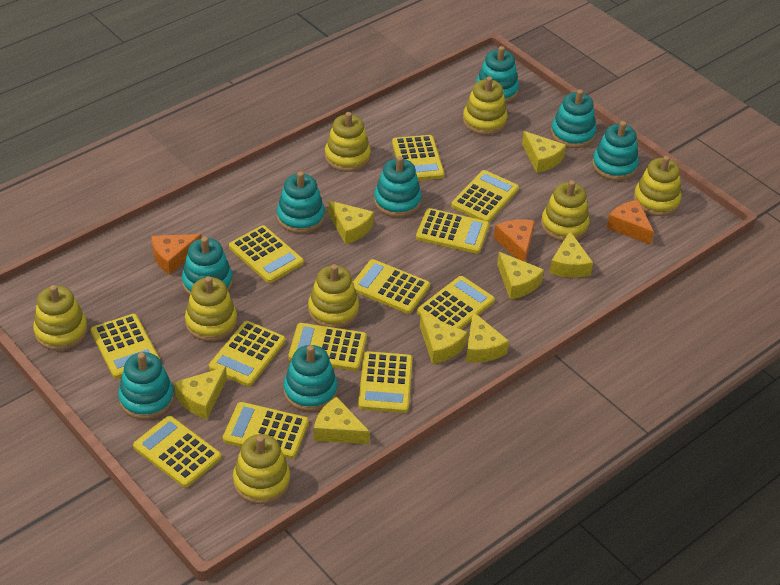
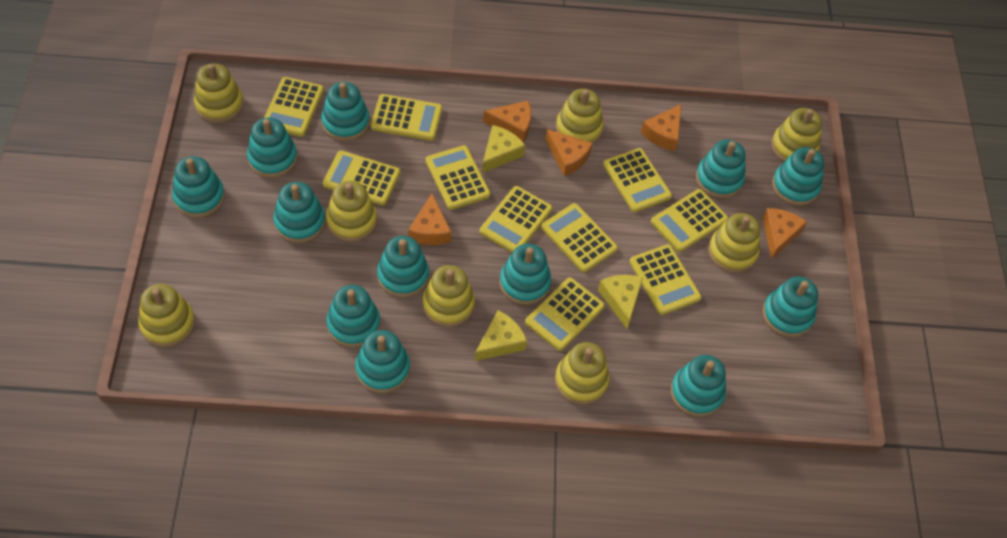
orange cheese: 3 -> 5
turquoise stacking toy: 8 -> 12
yellow calculator: 12 -> 10
yellow cheese: 8 -> 3

